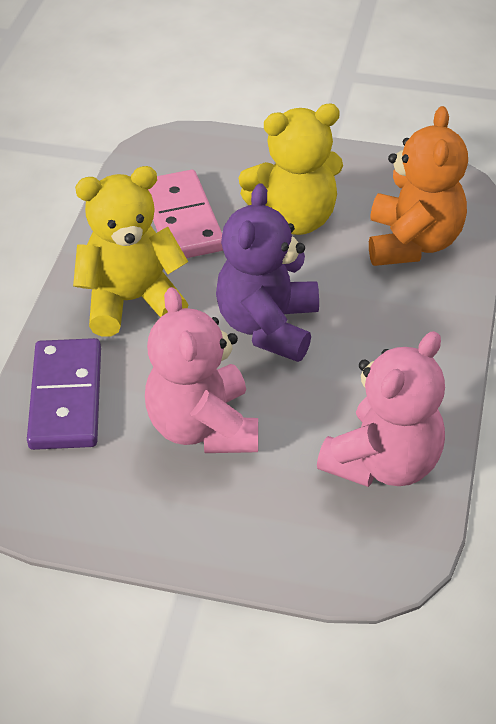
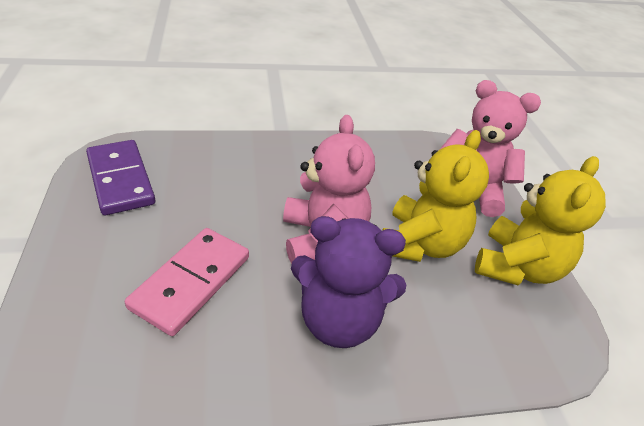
orange teddy bear: 1 -> 0

